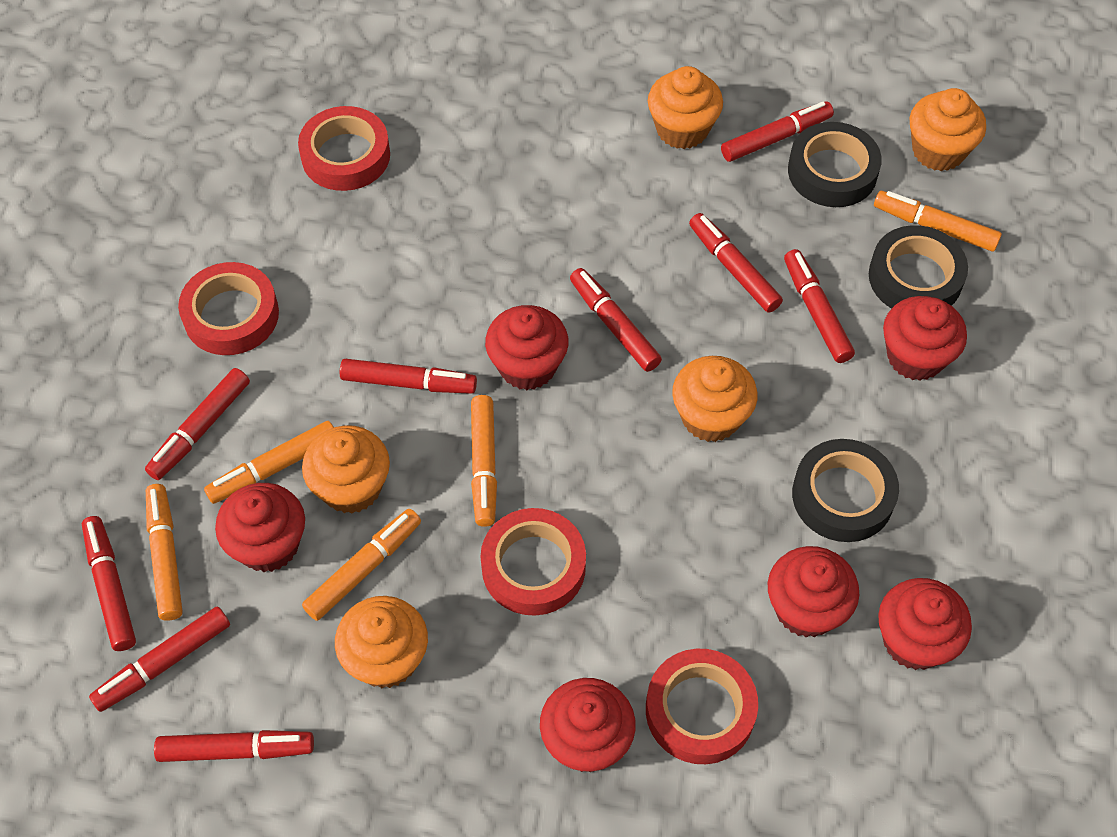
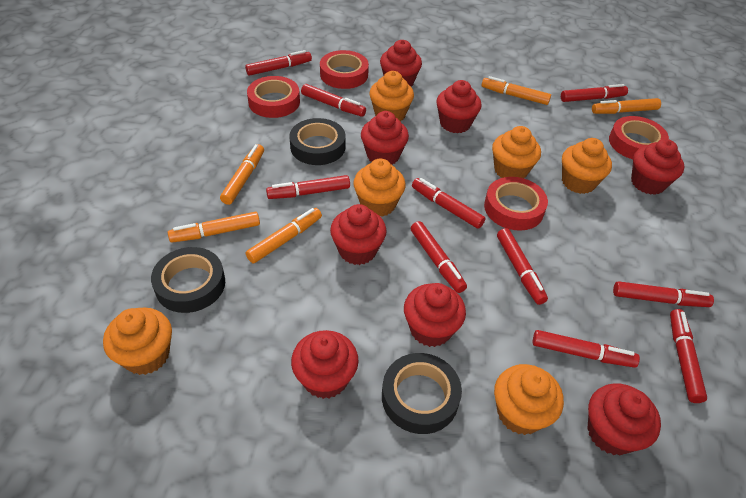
orange cupcake: 5 -> 6
red cupcake: 6 -> 8
red marker: 9 -> 10

